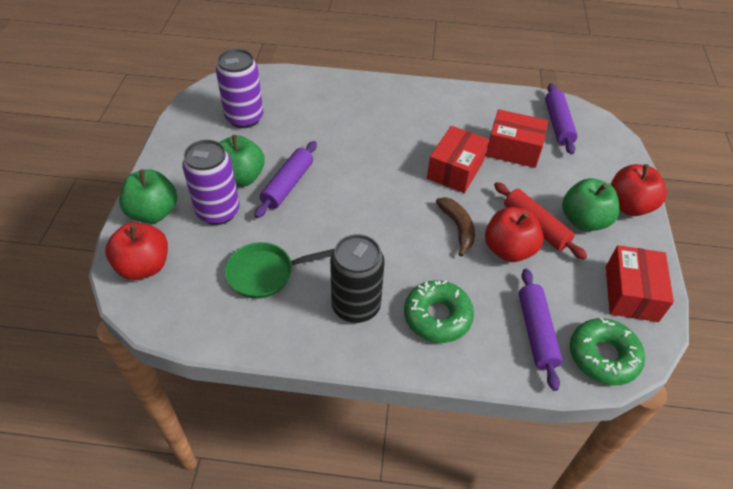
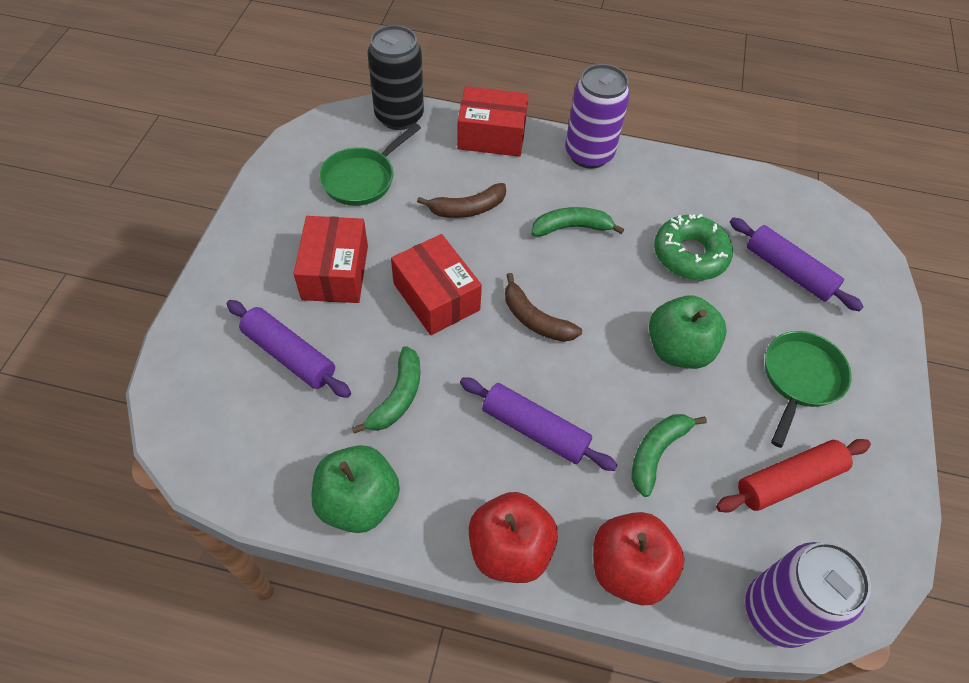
brown banana: 1 -> 2
green apple: 3 -> 2
green banana: 0 -> 3
green donut: 2 -> 1
green pan: 1 -> 2
red apple: 3 -> 2

